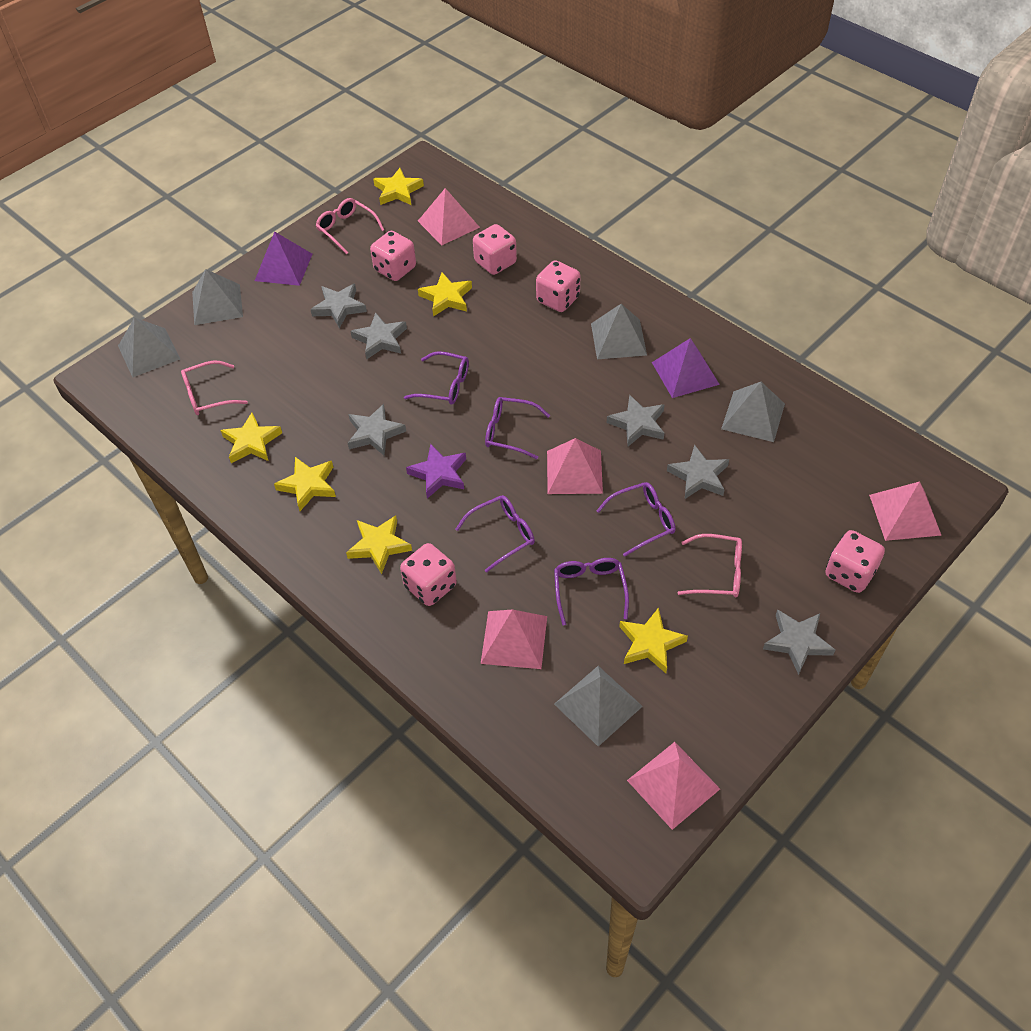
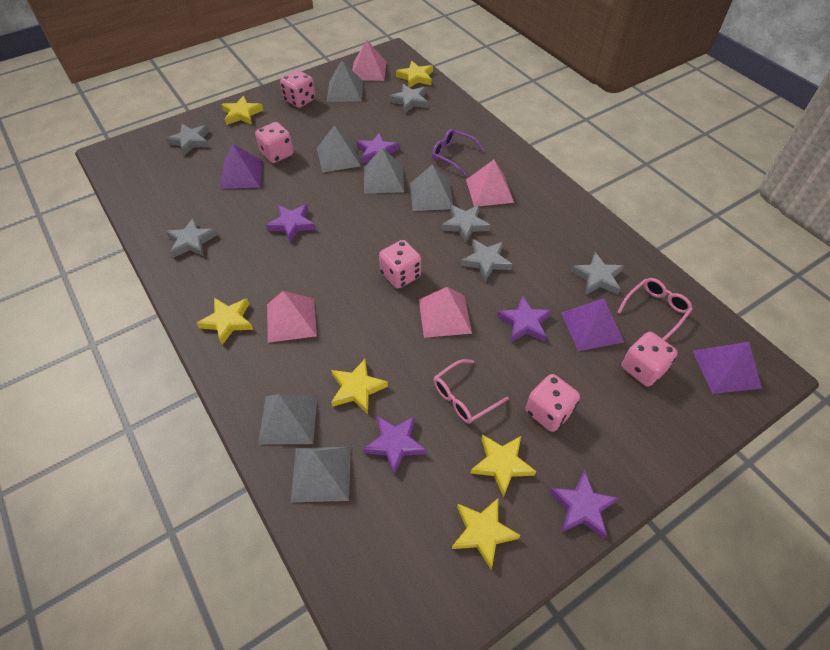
grey pyramid: 5 -> 6
pink glasses: 3 -> 2
pink pyramid: 5 -> 4
purple glasses: 5 -> 1
purple pyramid: 2 -> 3
purple star: 1 -> 5

